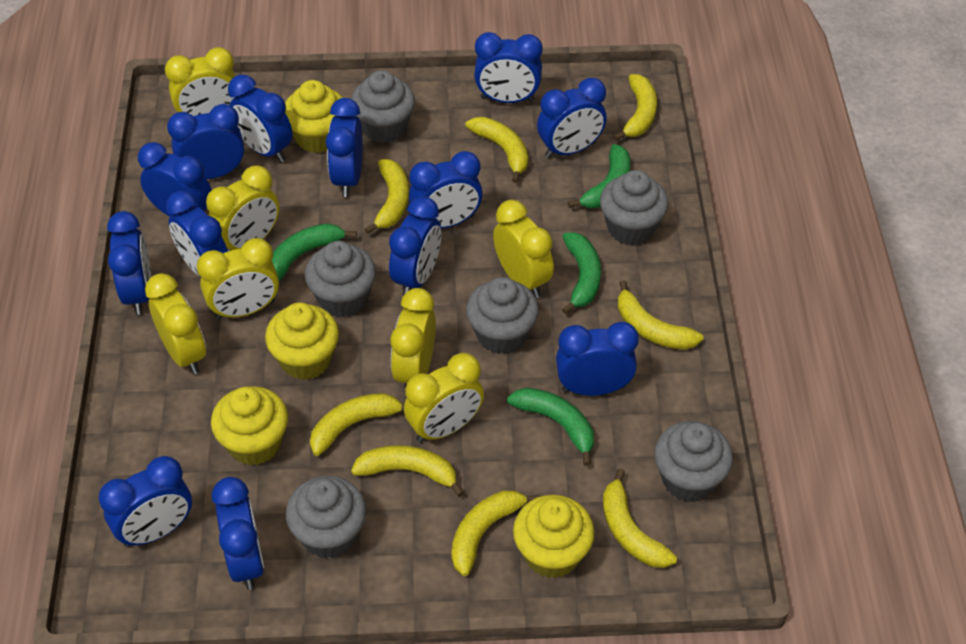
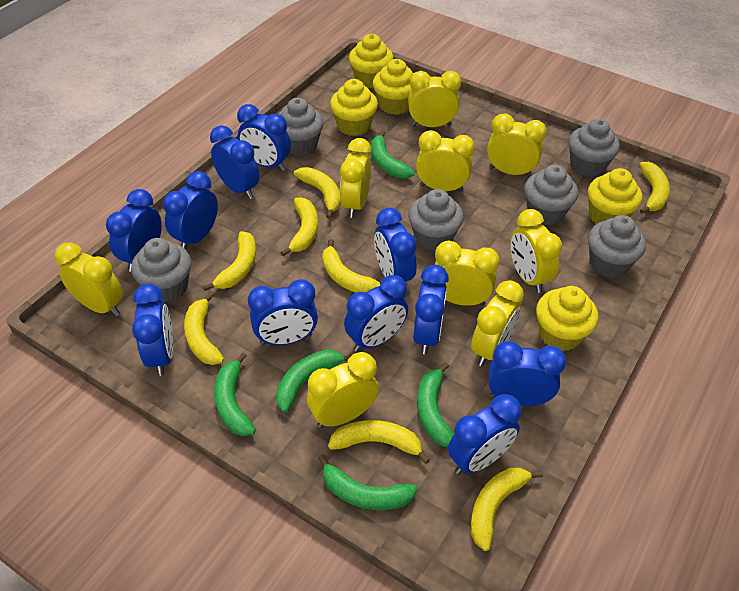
blue clock: 13 -> 11
green banana: 4 -> 5
yellow clock: 7 -> 9
yellow cupcake: 4 -> 5

